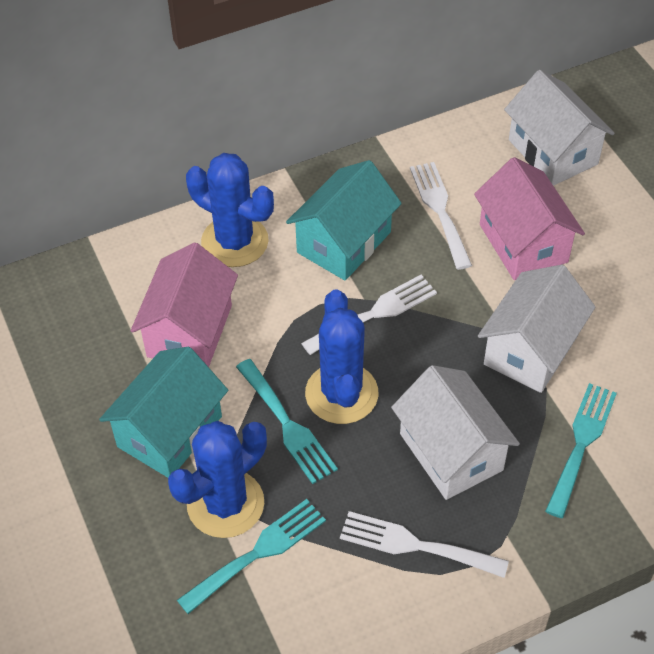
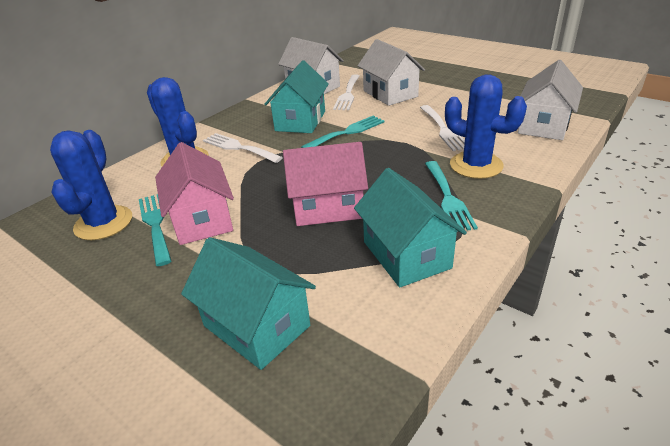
turquoise house: 2 -> 3

